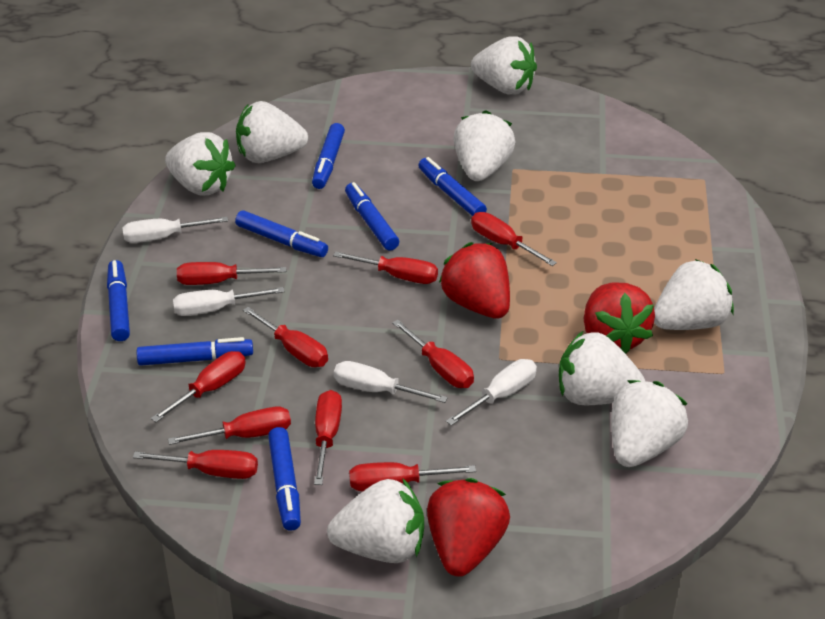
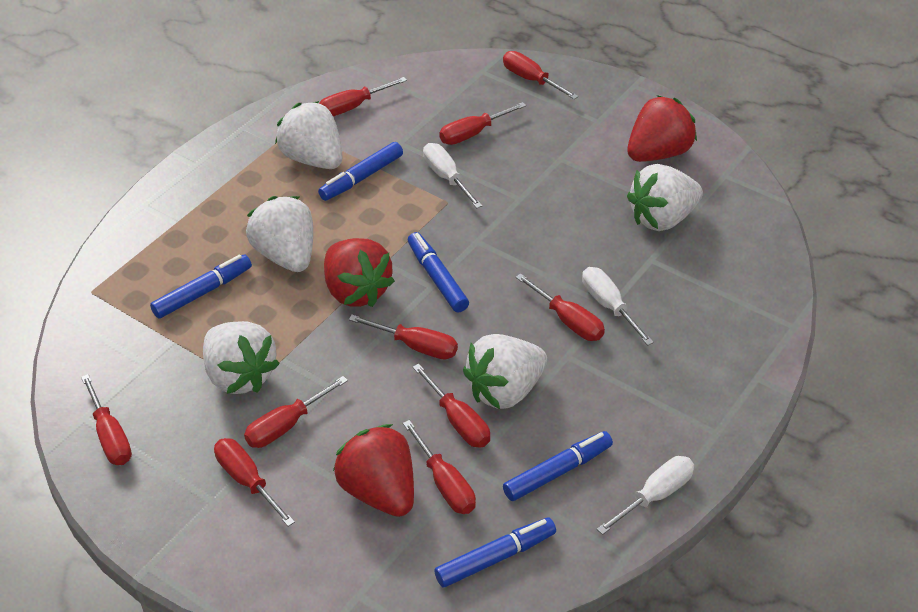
blue marker: 7 -> 5
white screwdriver: 4 -> 3
white strawberry: 8 -> 5

